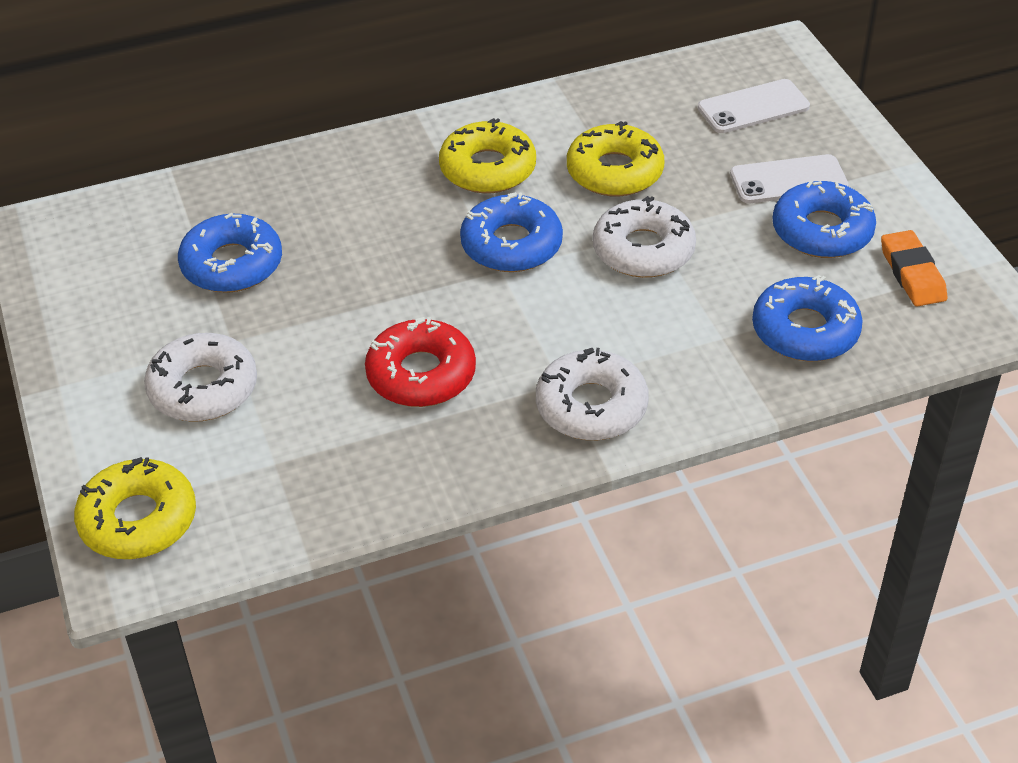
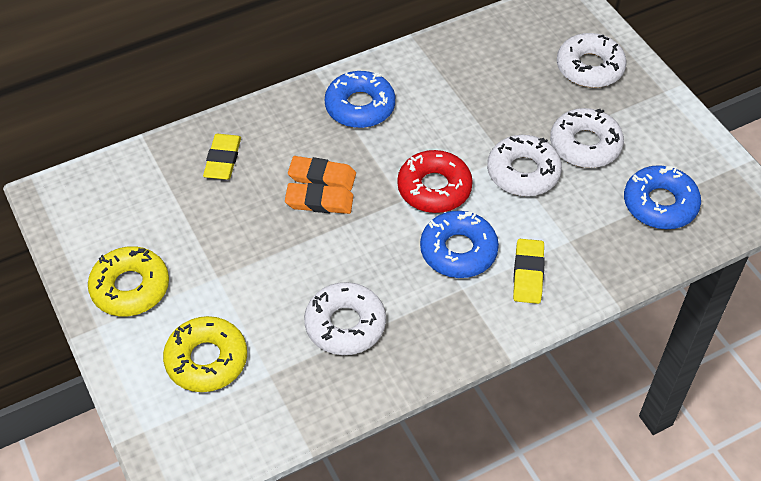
blue donut: 4 -> 3
orange eraser: 1 -> 2
white donut: 3 -> 4
white phone: 2 -> 0
yellow donut: 3 -> 2
yellow eraser: 0 -> 2

